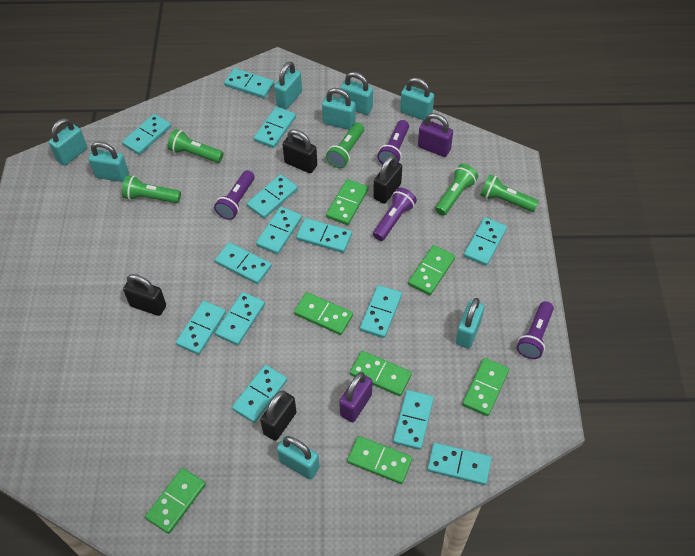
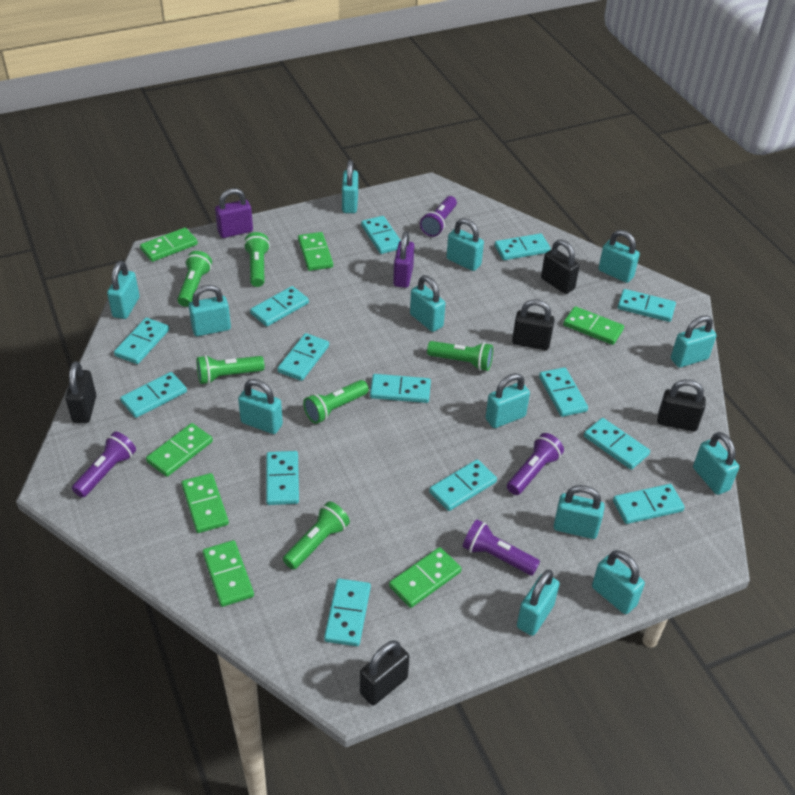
black padlock: 4 -> 5
green flashlight: 5 -> 6
turquoise padlock: 8 -> 13

